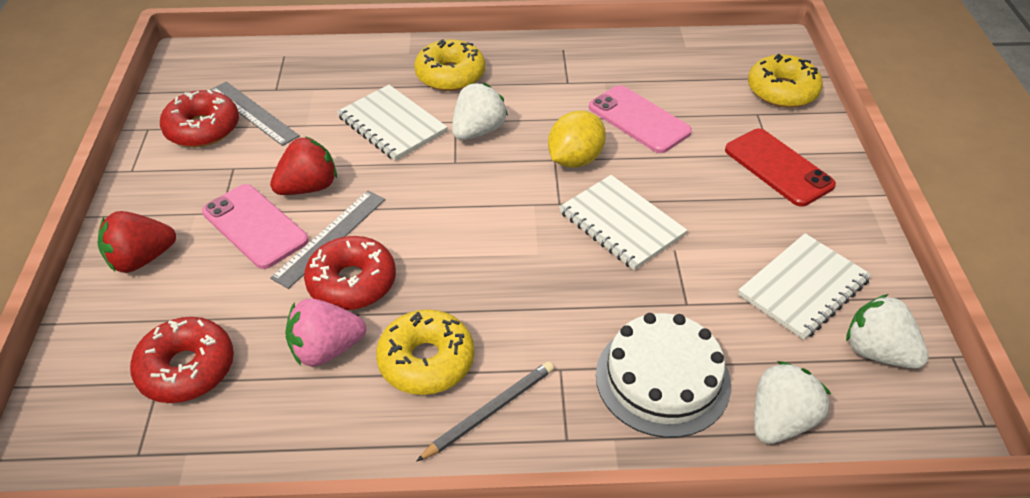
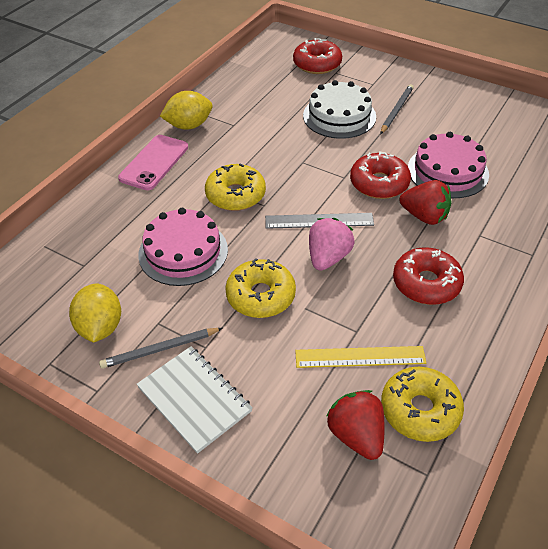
grey pencil: 1 -> 2
grey ruler: 2 -> 1
pink cake: 0 -> 2
pink phone: 2 -> 1
red phone: 1 -> 0
white notebook: 3 -> 1
white strawberry: 3 -> 0
yellow lemon: 1 -> 2
yellow ruler: 0 -> 1

